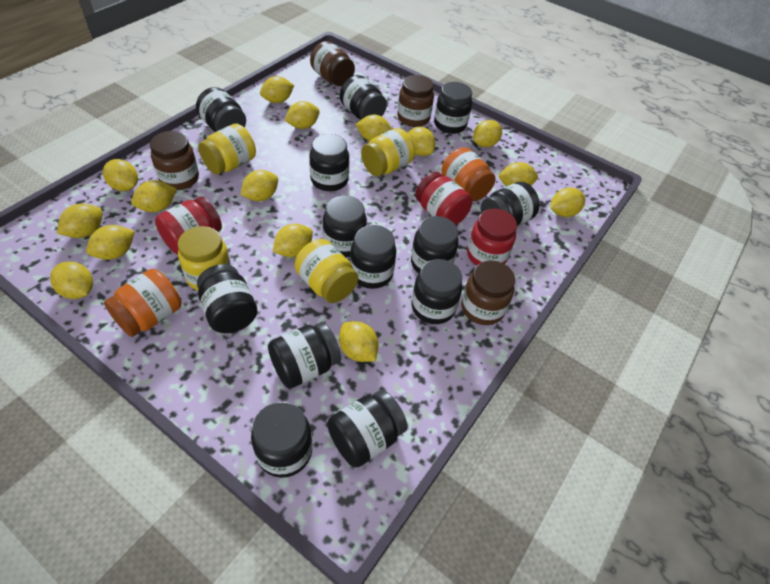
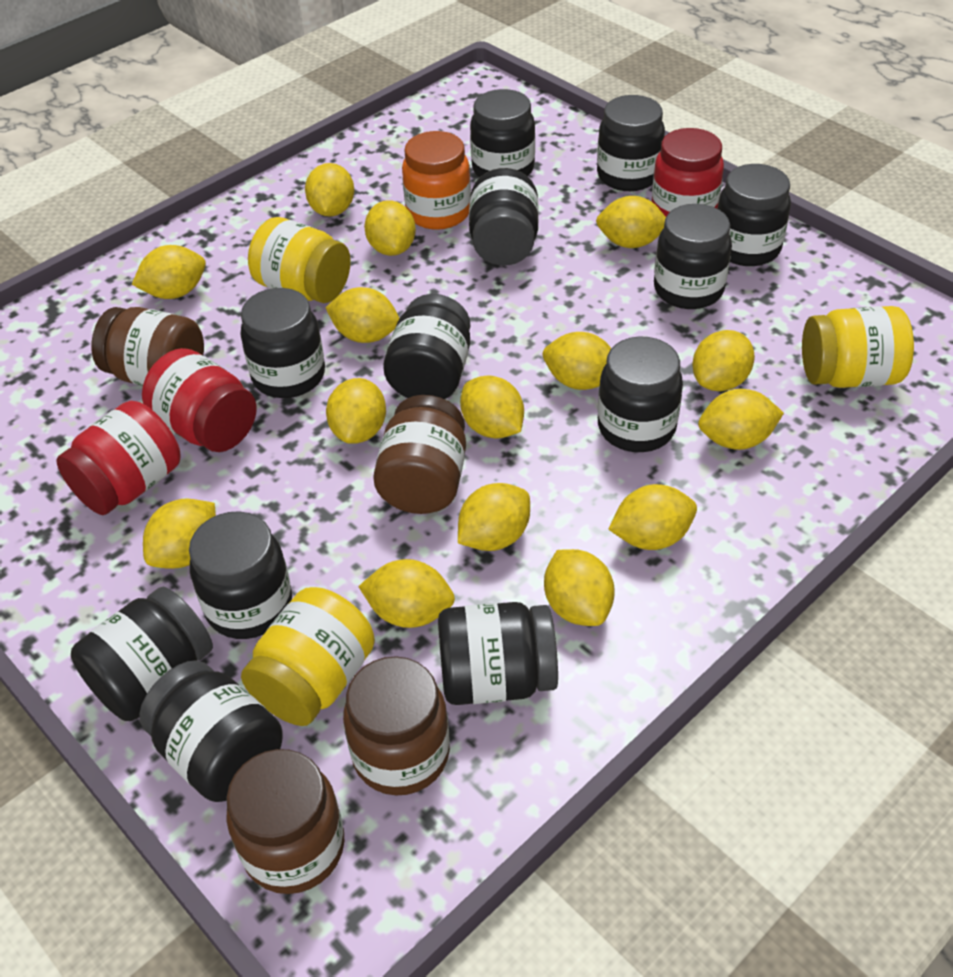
black jar: 13 -> 12
orange jar: 2 -> 1
yellow jar: 4 -> 3

